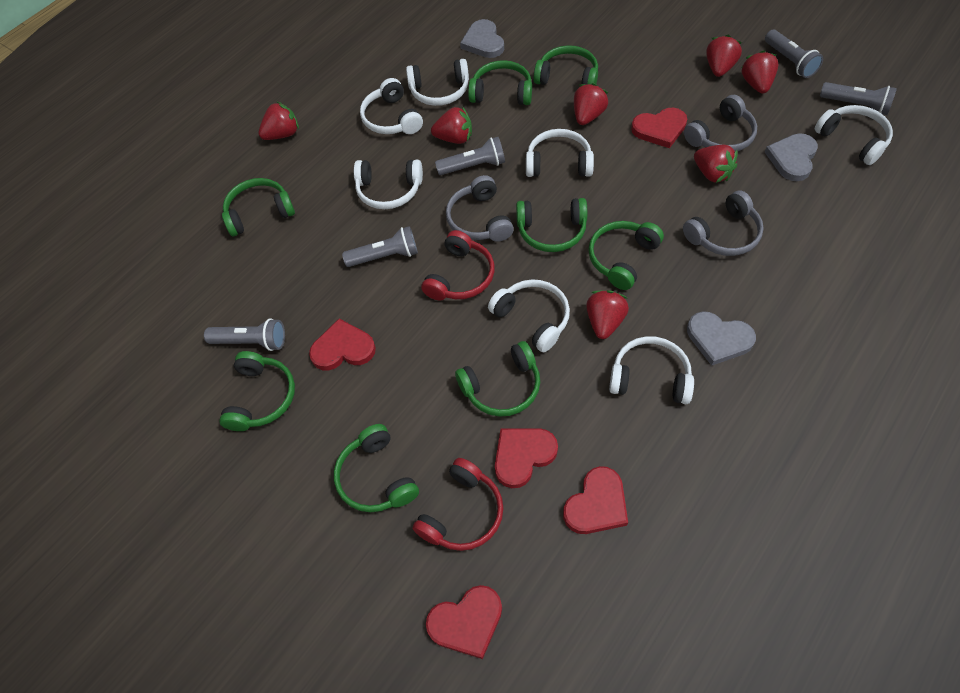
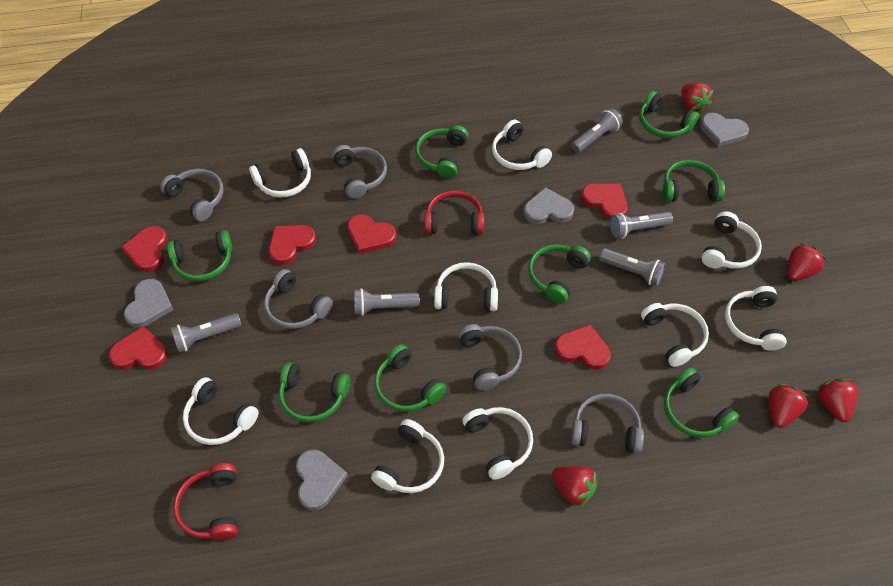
grey headphones: 3 -> 5
grey heart: 3 -> 4
red heart: 5 -> 6
red strawberry: 7 -> 5
white headphones: 7 -> 9

